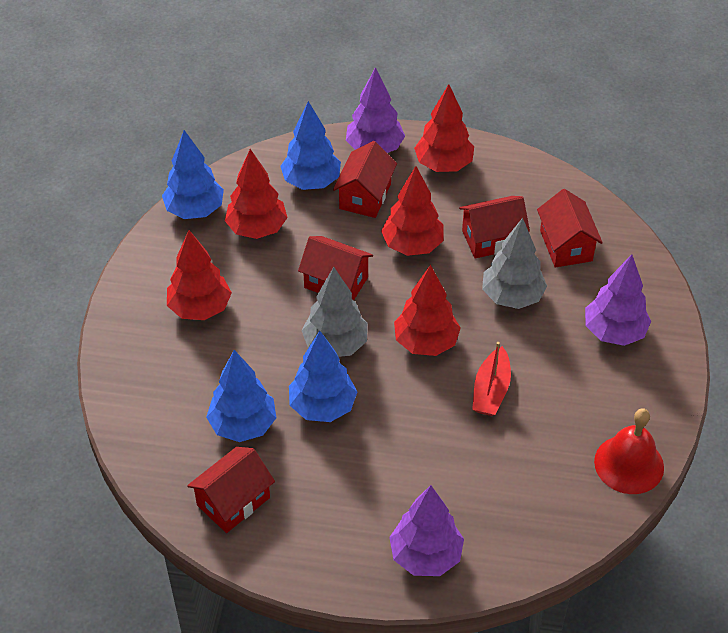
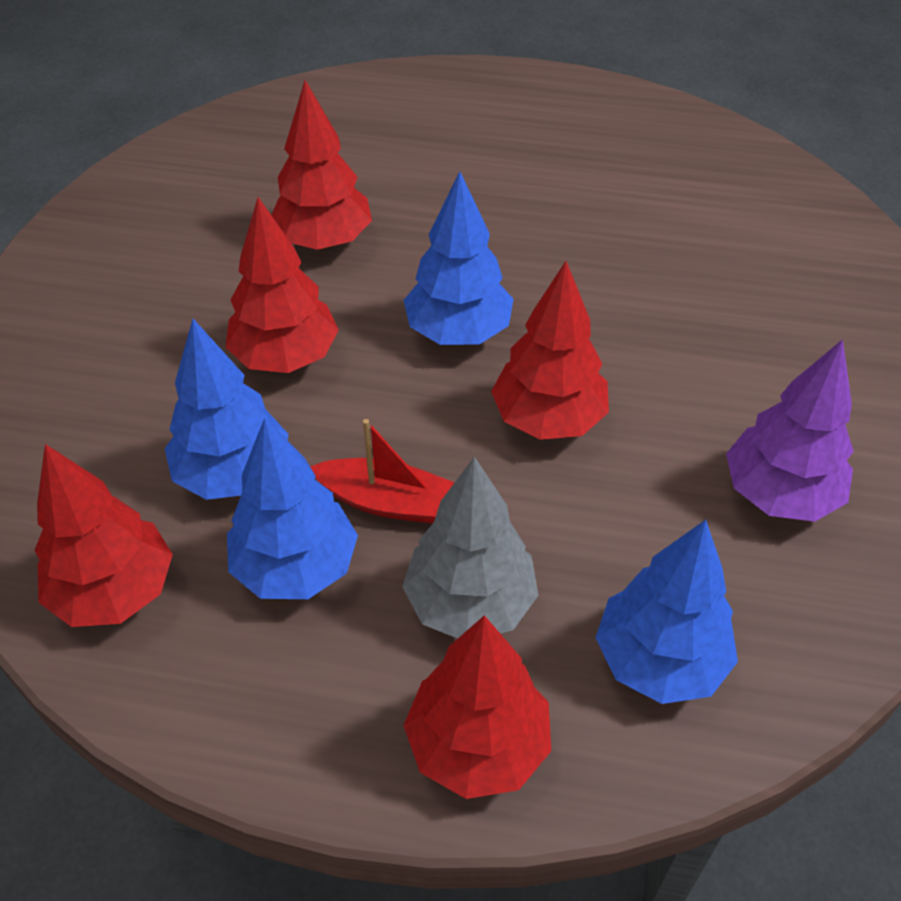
grey tree: 2 -> 1
purple tree: 3 -> 1
red bell: 1 -> 0
red house: 5 -> 0

